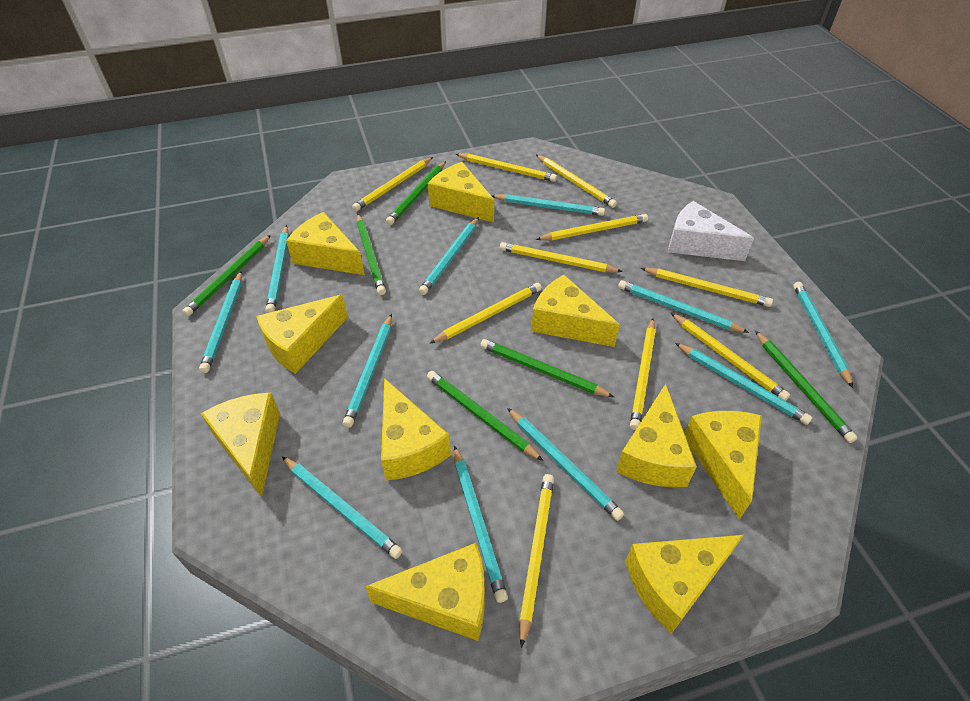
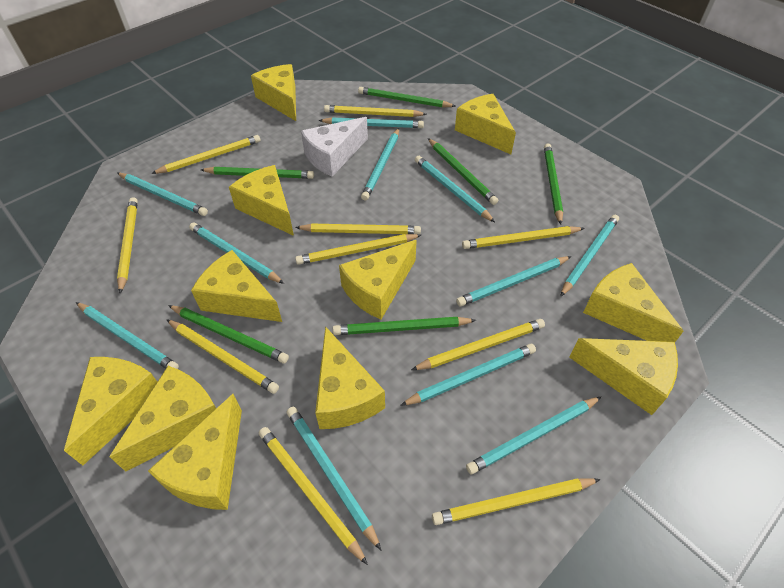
yellow cheese: 10 -> 11

